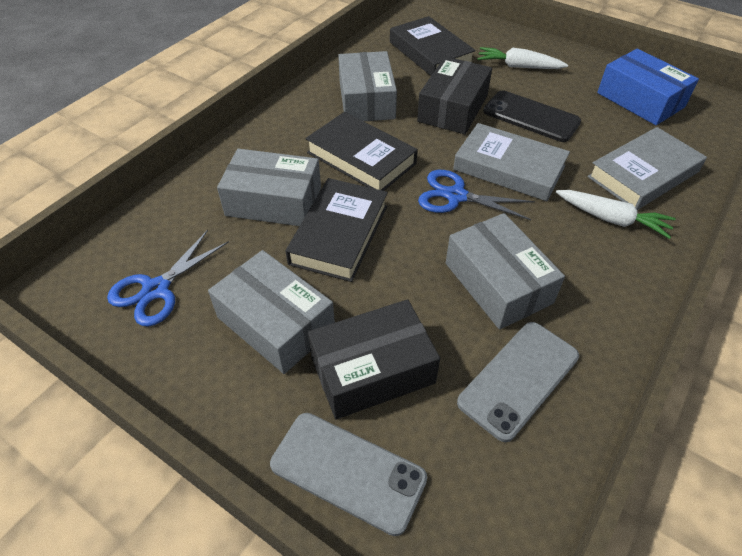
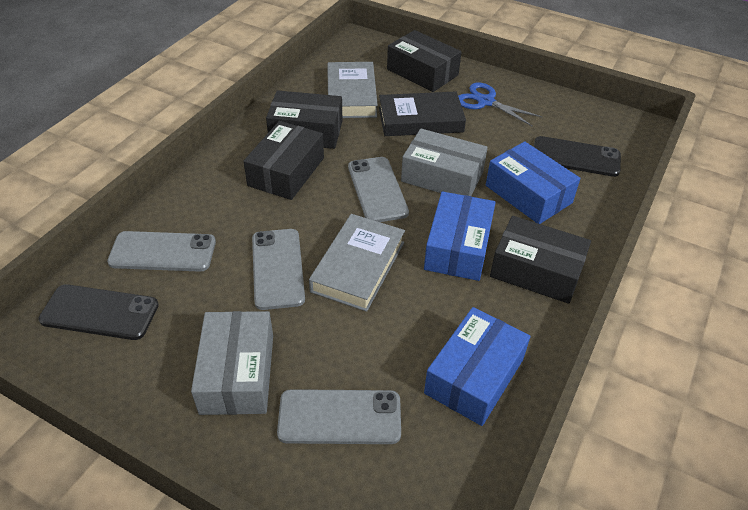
black book: 3 -> 1
black box: 2 -> 4
black phone: 1 -> 2
blue box: 1 -> 3
blue scissors: 2 -> 1
grey box: 4 -> 2
grey phone: 2 -> 4
white carrot: 2 -> 0

